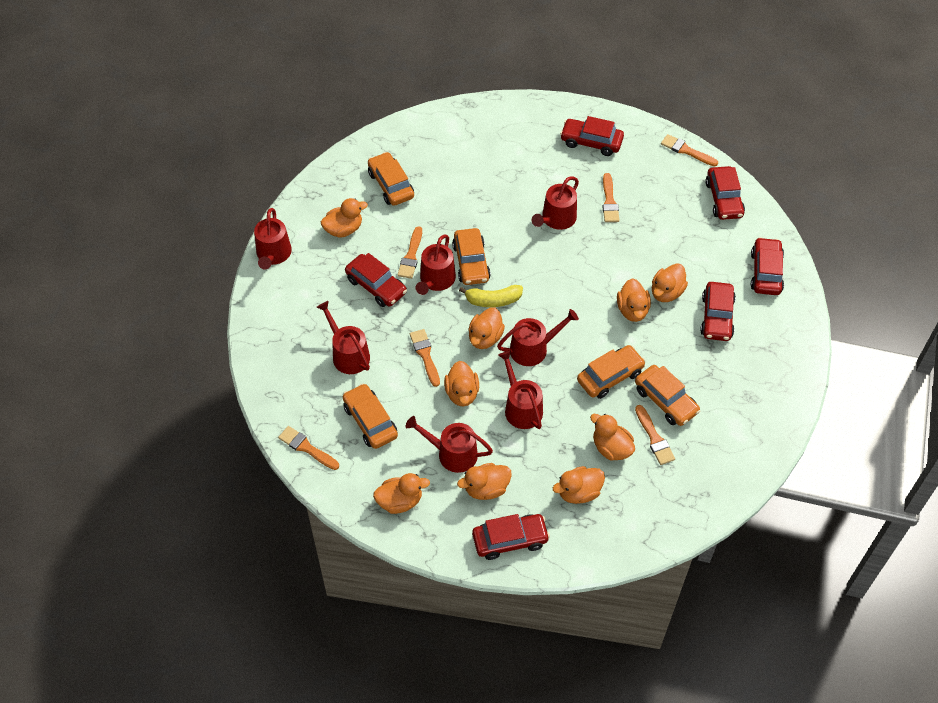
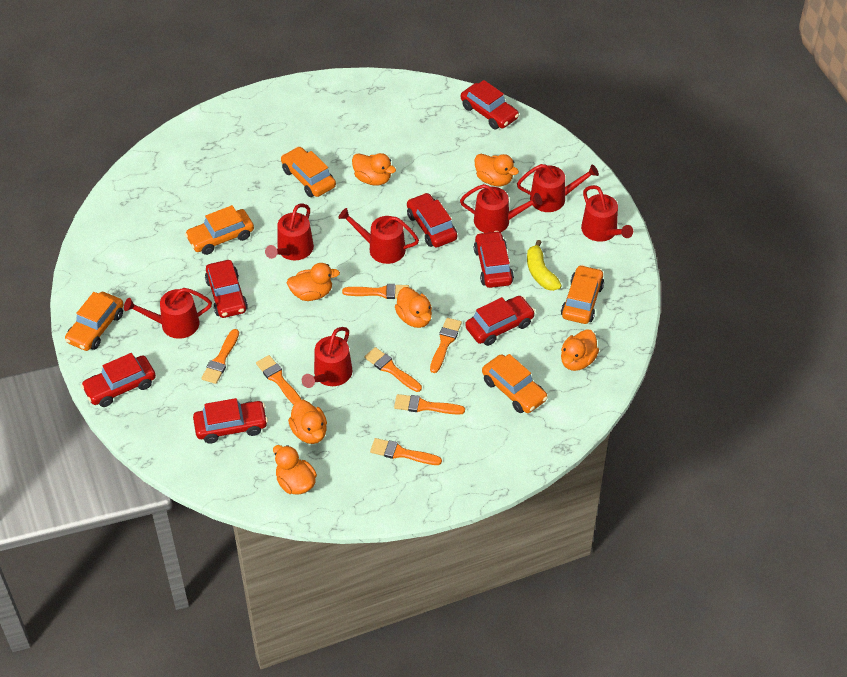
orange brush: 6 -> 7
orange duck: 9 -> 7
red car: 6 -> 7

